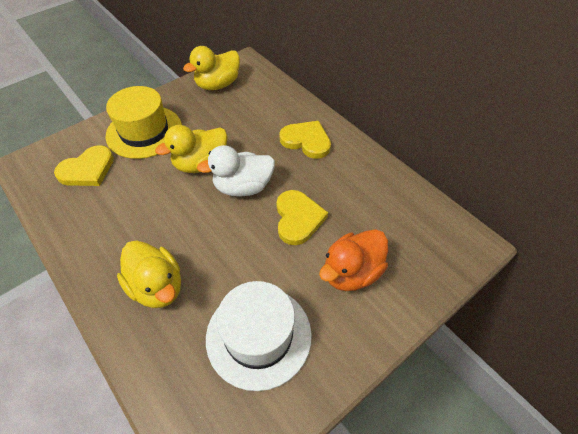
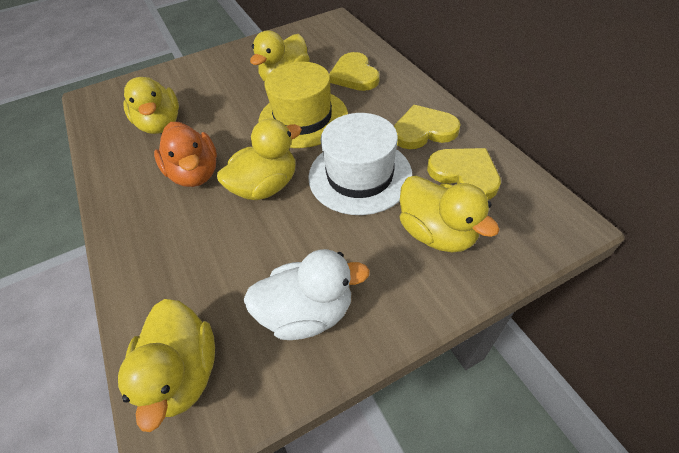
yellow duck: 3 -> 5

